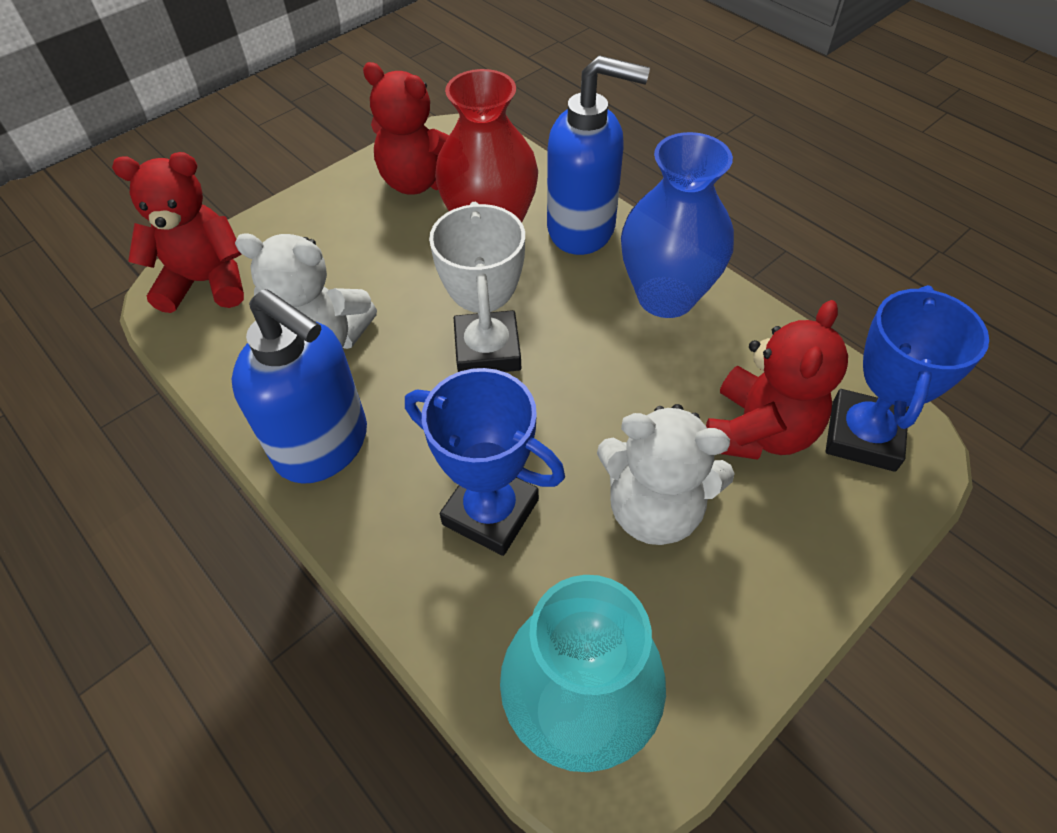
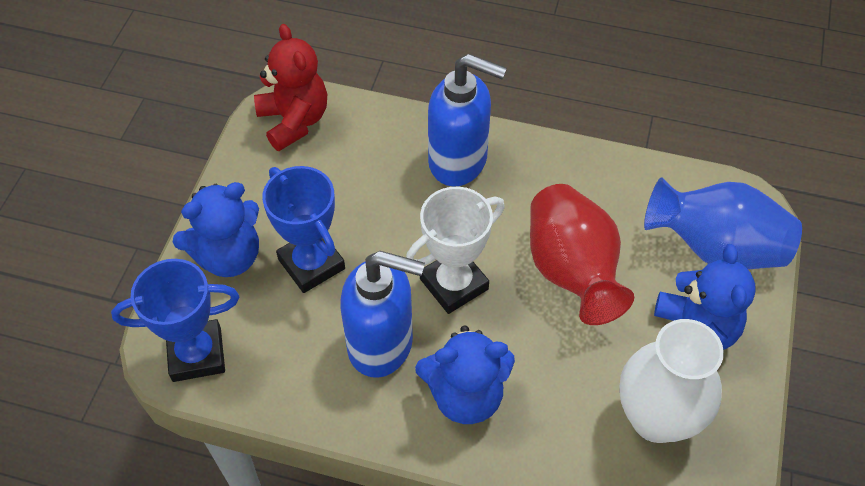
blue teddy bear: 0 -> 3
red teddy bear: 3 -> 1
turquoise vase: 1 -> 0
white teddy bear: 2 -> 0
white vase: 0 -> 1

